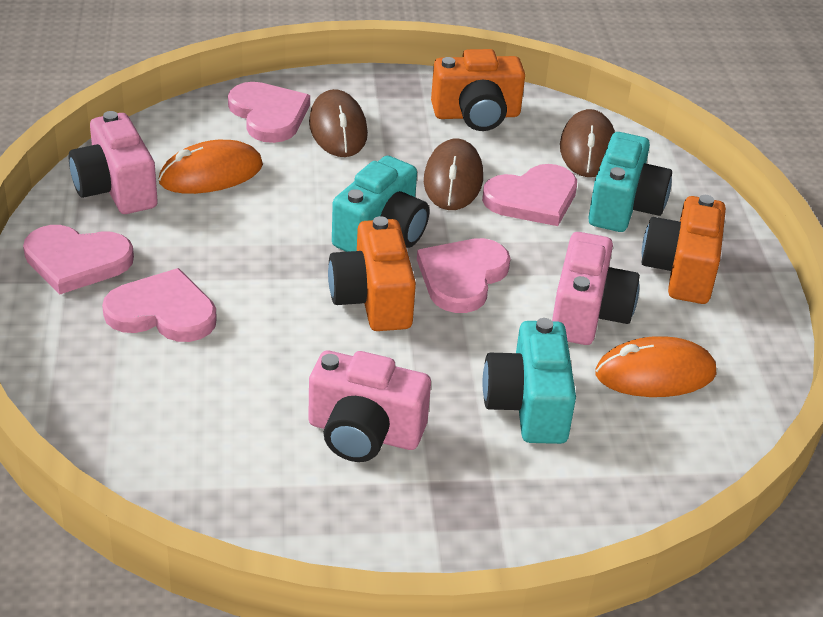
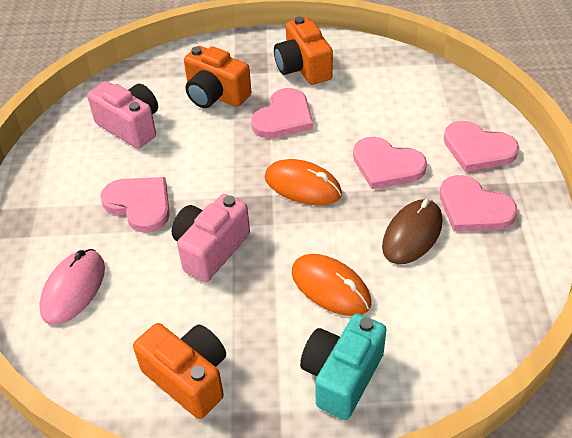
brown mouse: 3 -> 1
pink camera: 3 -> 2
pink mouse: 0 -> 1
turquoise camera: 3 -> 1

